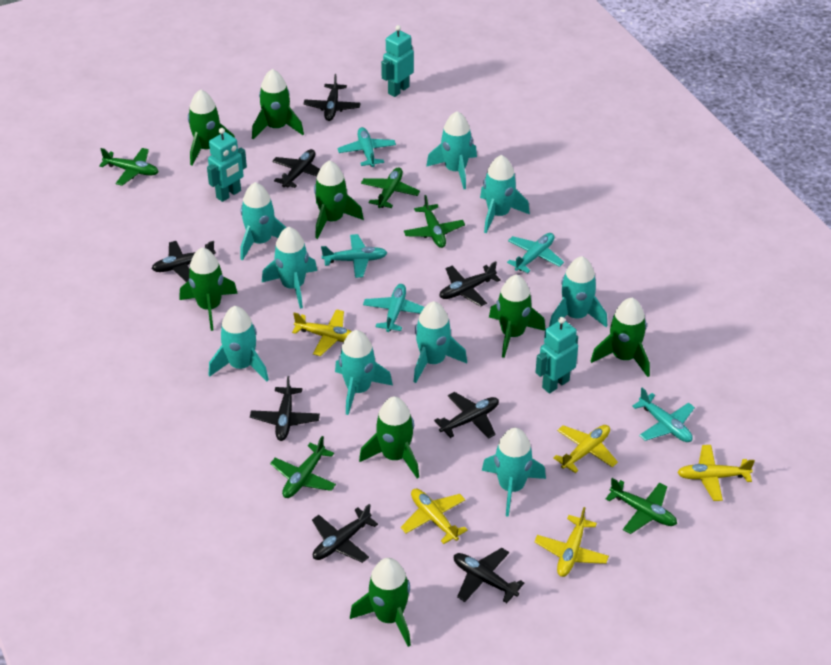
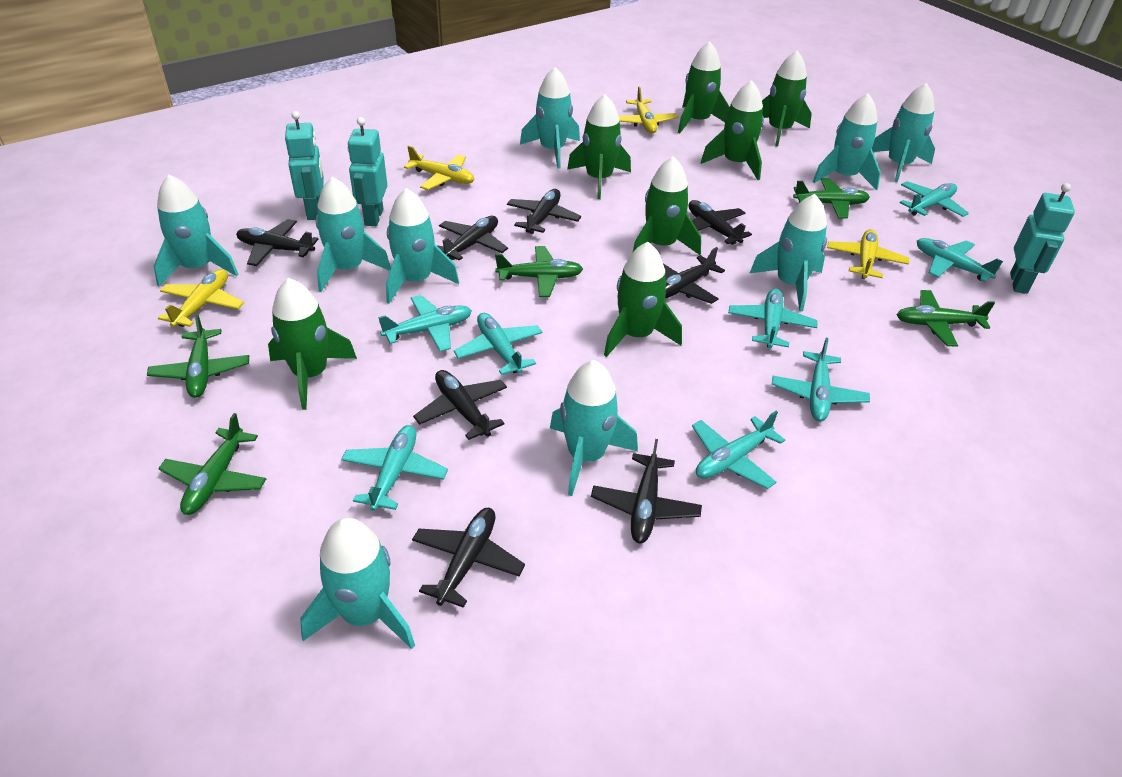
green rocket: 8 -> 7
turquoise plane: 5 -> 8
yellow plane: 5 -> 4

